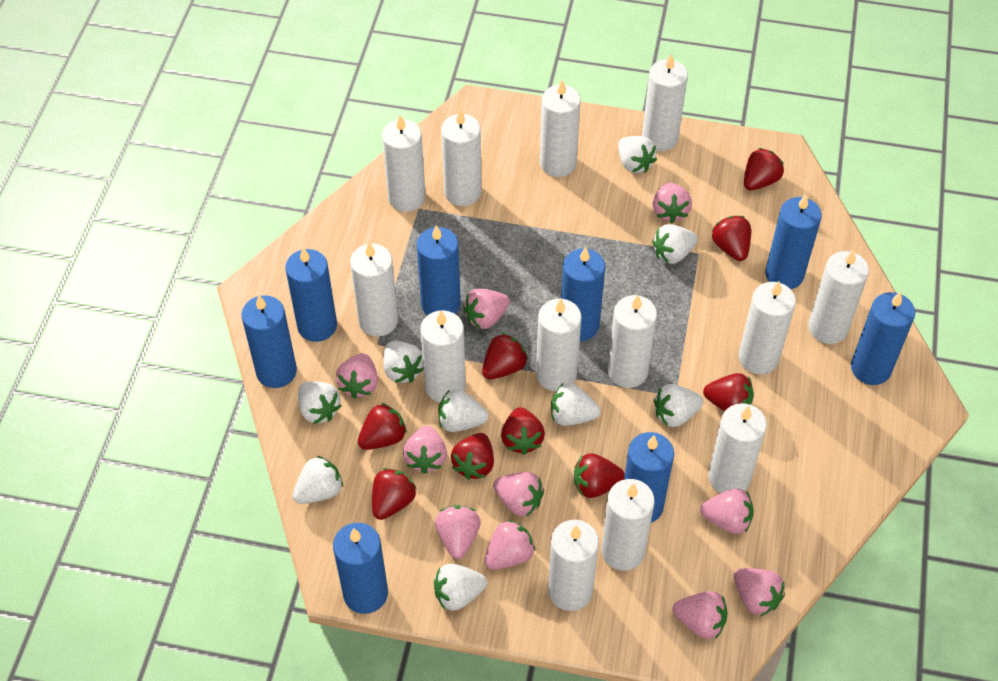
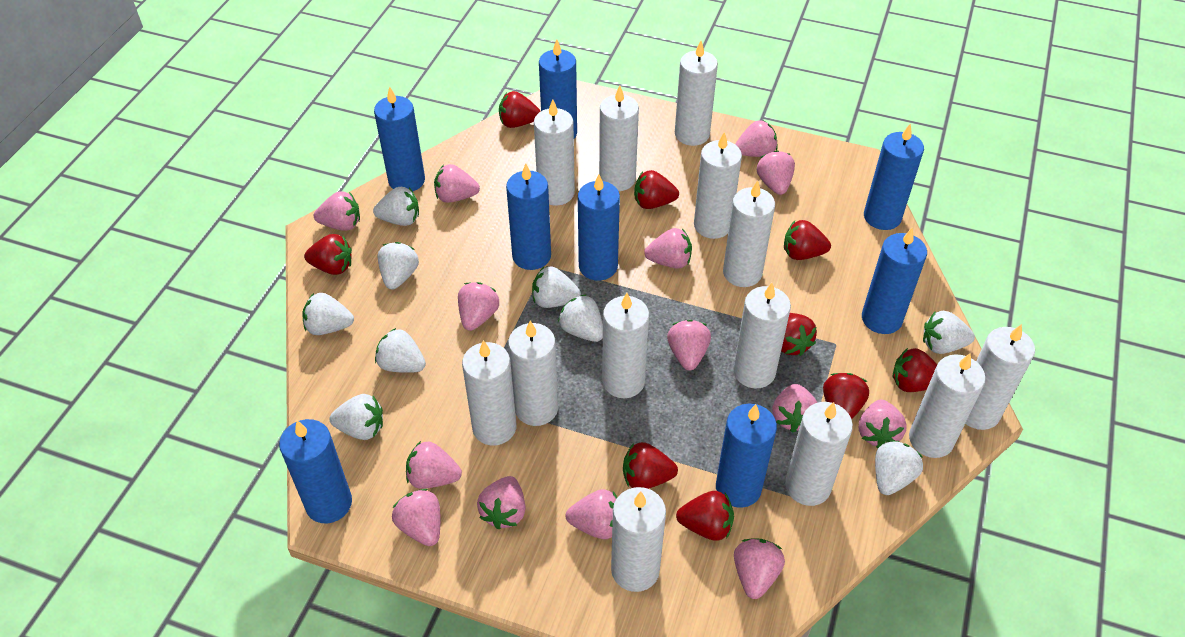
pink strawberry: 10 -> 14

